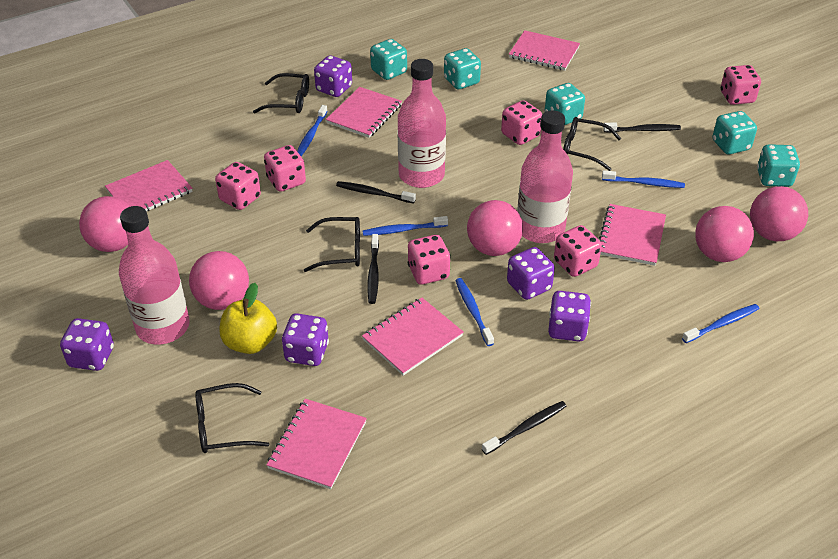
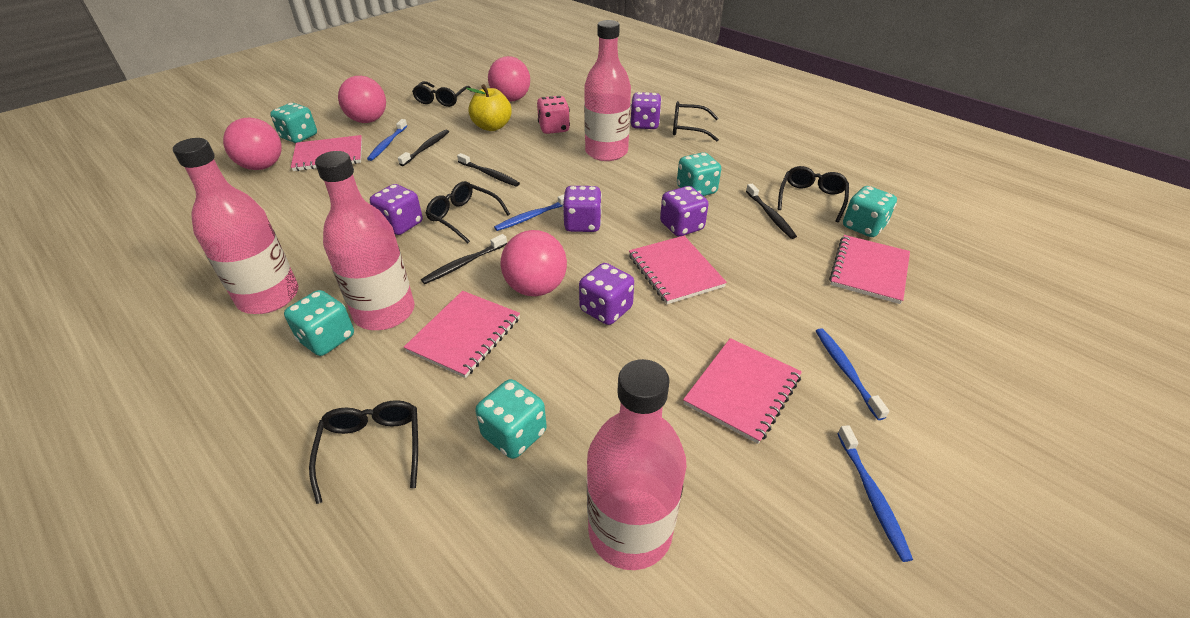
black glasses: 4 -> 5
blue toothbrush: 5 -> 4
pink ball: 5 -> 4
pink bottle: 3 -> 4
pink dice: 6 -> 1
pink notebook: 6 -> 5

